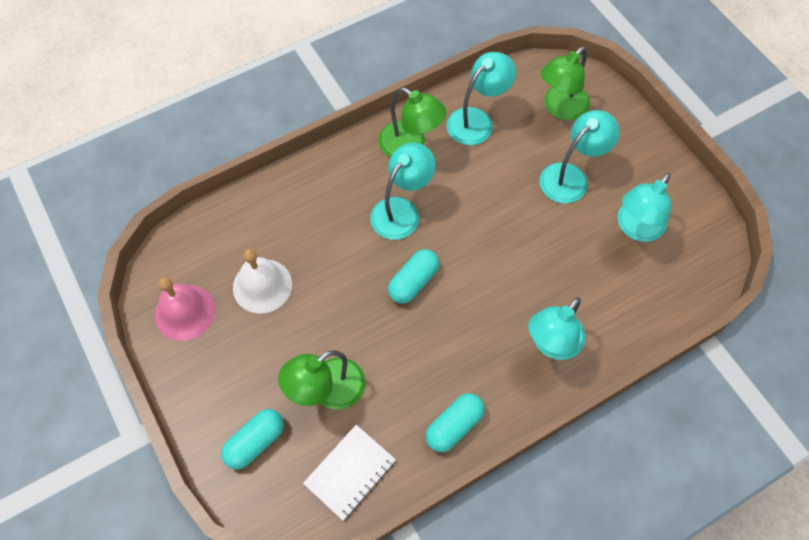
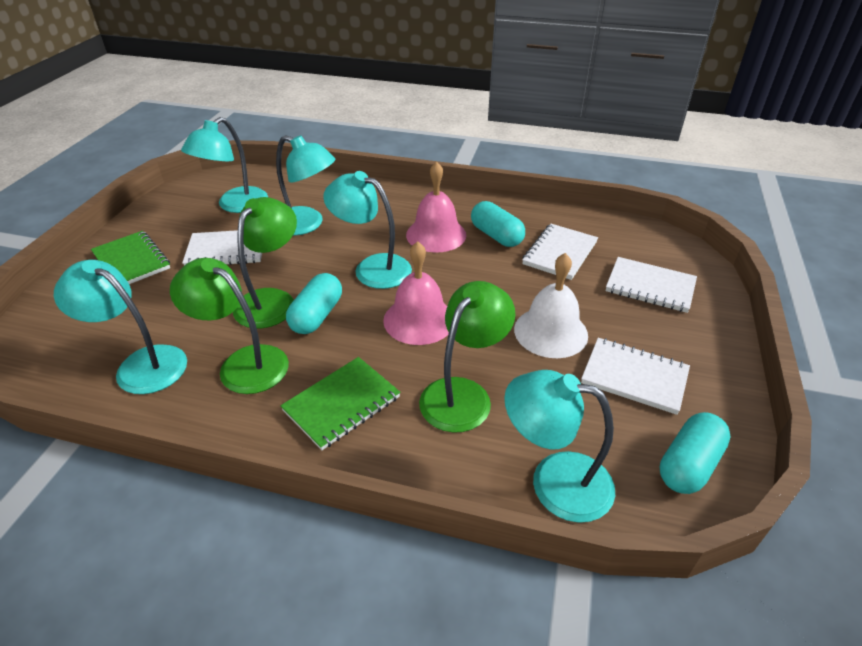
green notebook: 0 -> 2
pink bell: 1 -> 2
white notebook: 1 -> 4

